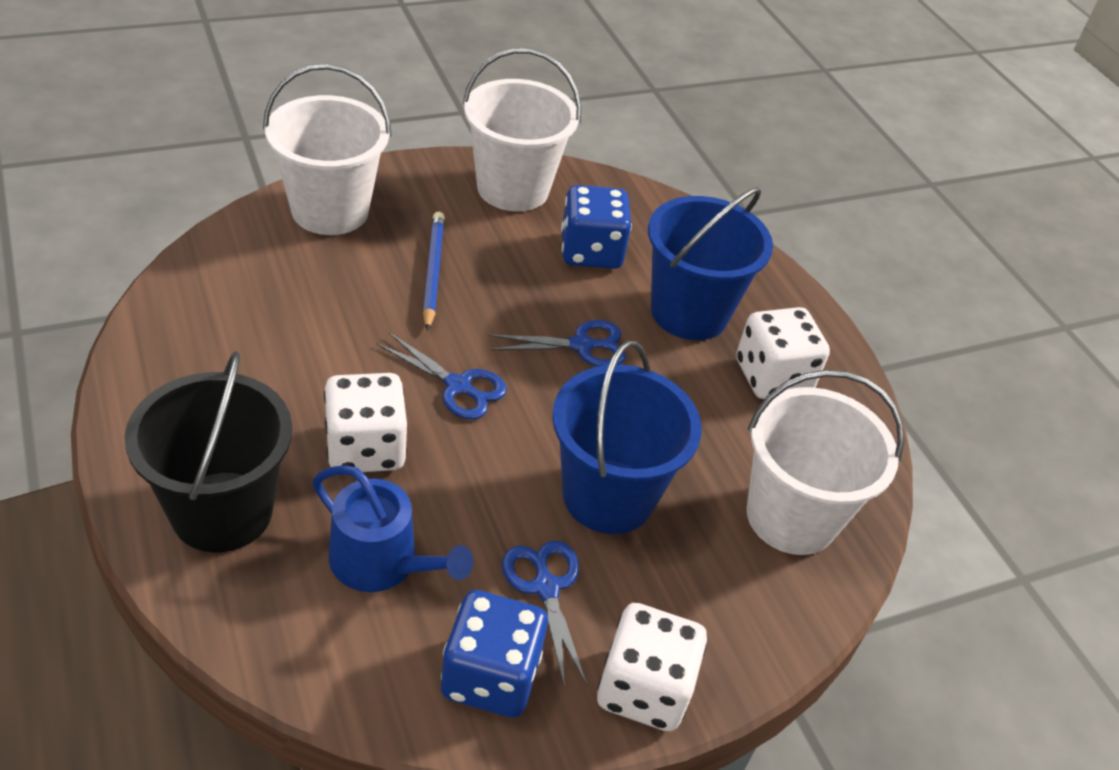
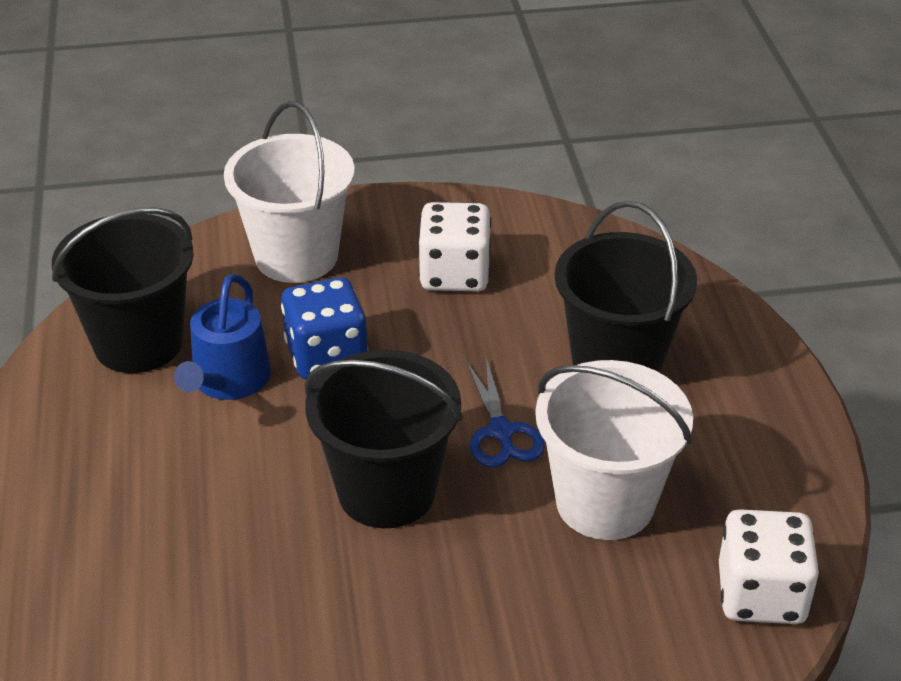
black bucket: 1 -> 3
blue bucket: 2 -> 0
blue dice: 2 -> 1
blue pencil: 1 -> 0
blue scissors: 3 -> 1
white bucket: 3 -> 2
white dice: 3 -> 2

